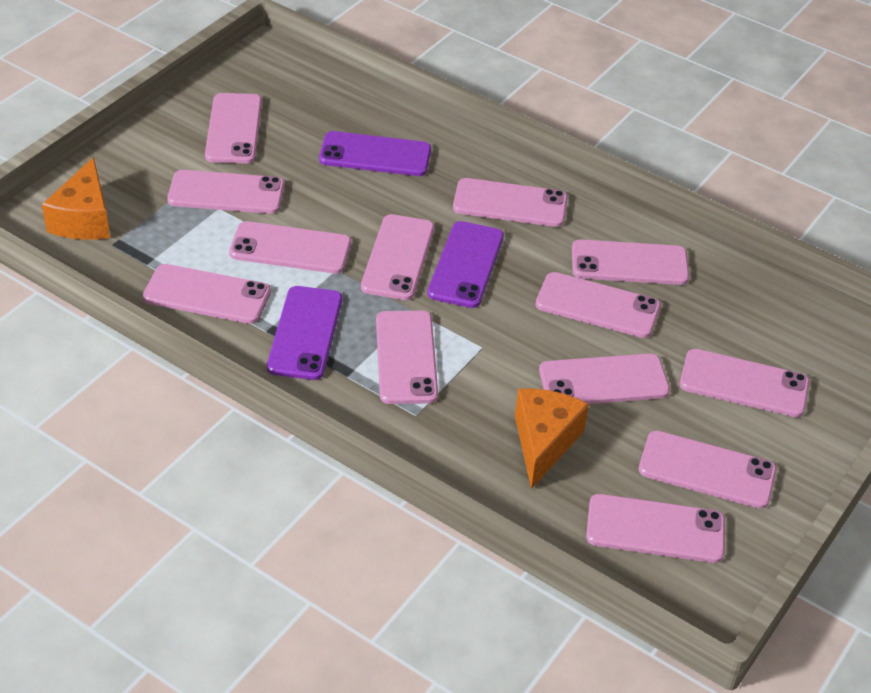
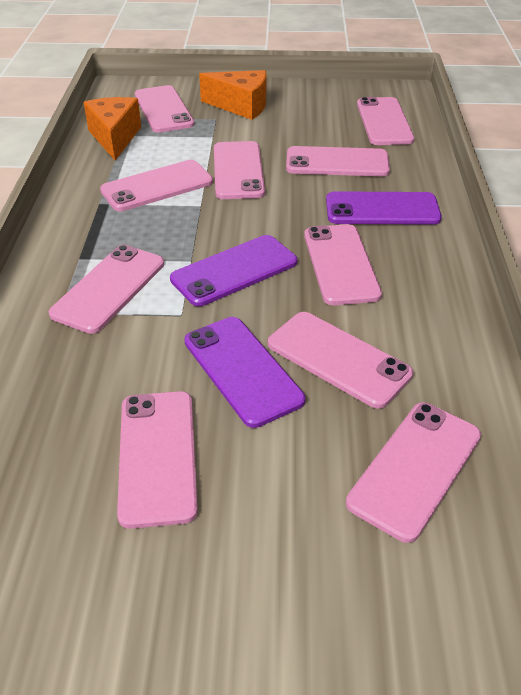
pink phone: 13 -> 10

